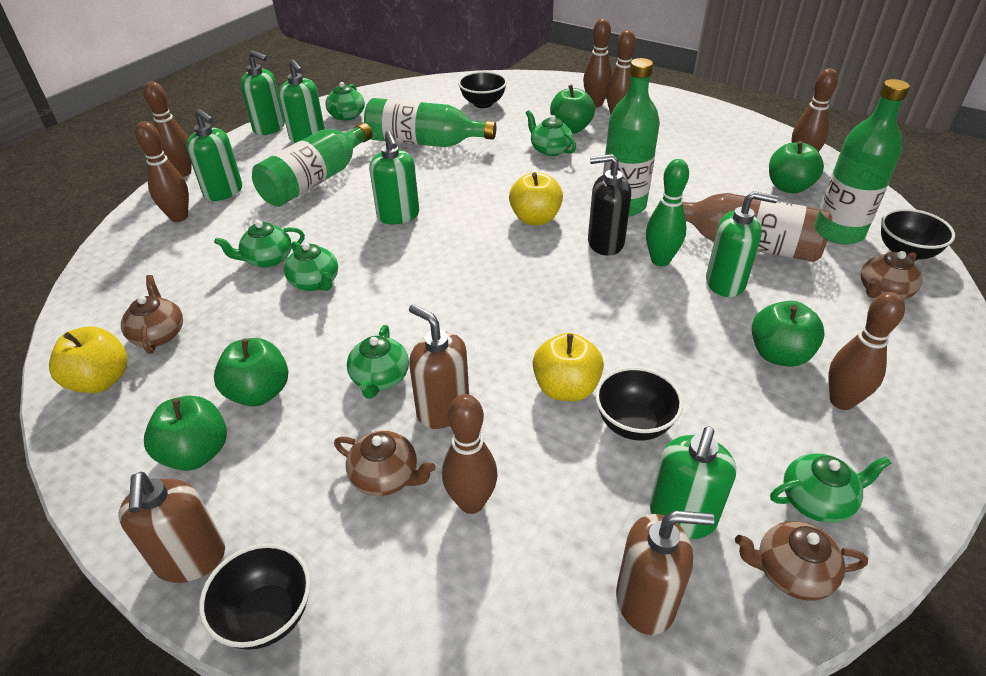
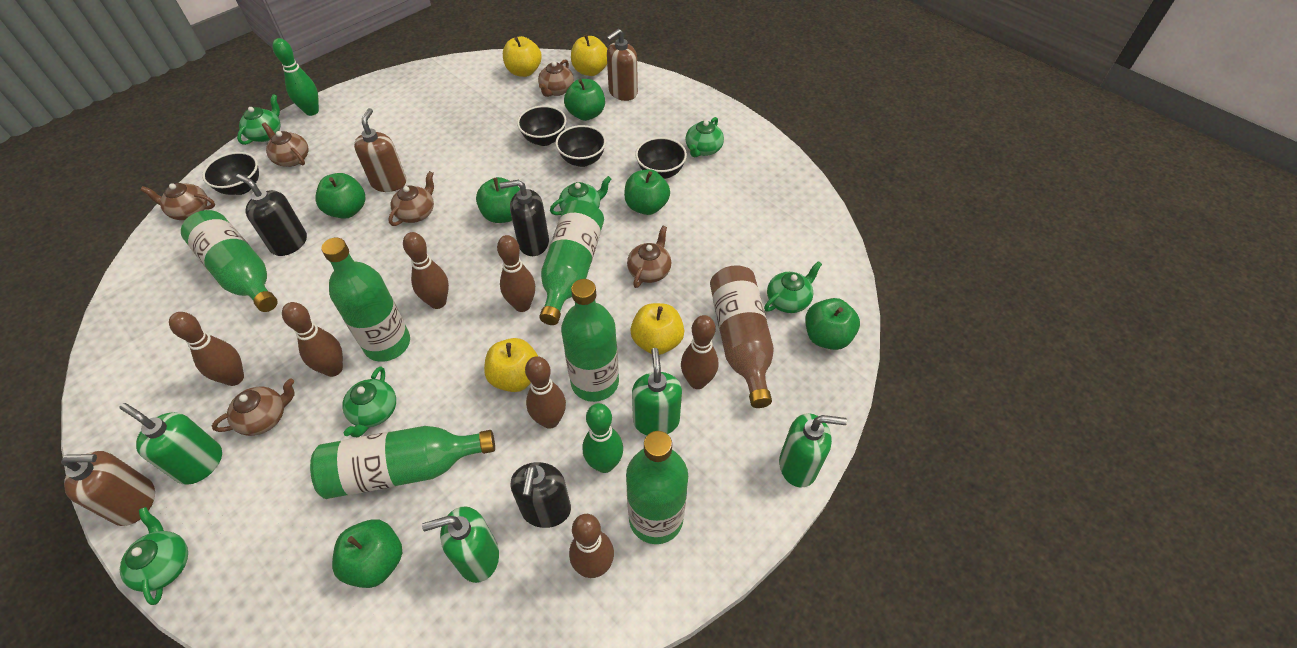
black soap dispenser: 1 -> 3
brown teapot: 4 -> 6
green apple: 5 -> 6
green bottle: 4 -> 6
green bowling pin: 1 -> 2
green soap dispenser: 6 -> 4
yellow apple: 3 -> 4

